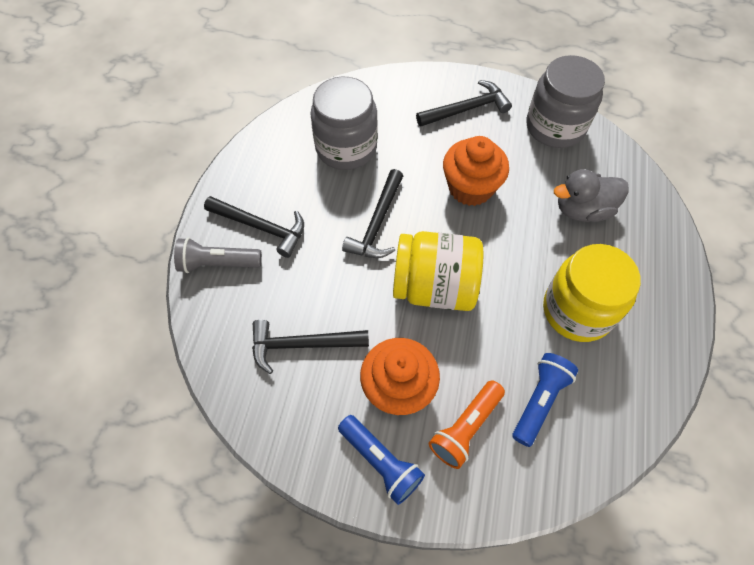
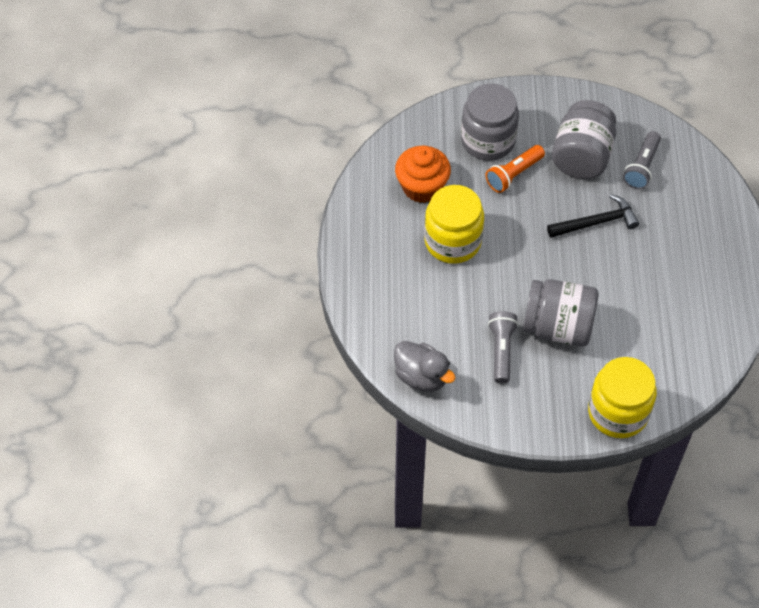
black hammer: 4 -> 1
blue flashlight: 2 -> 0
grey flashlight: 1 -> 2
grey jar: 2 -> 3
orange cupcake: 2 -> 1

